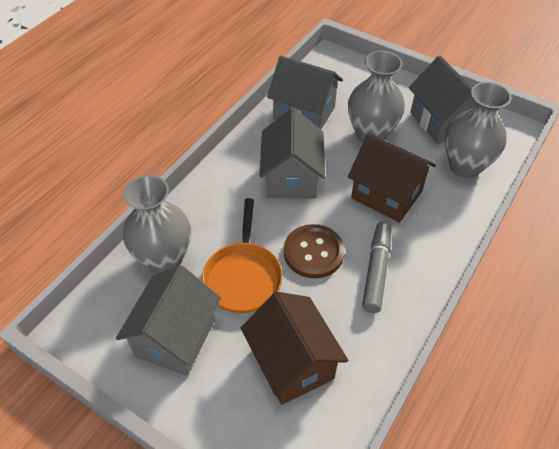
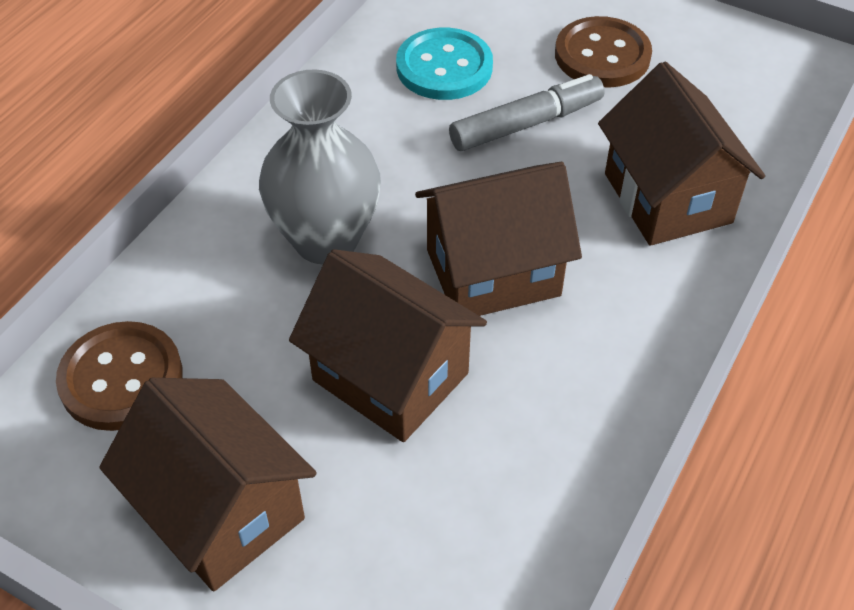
brown button: 1 -> 2
brown house: 2 -> 4
grey house: 4 -> 0
grey vase: 3 -> 1
orange pan: 1 -> 0
turquoise button: 0 -> 1

